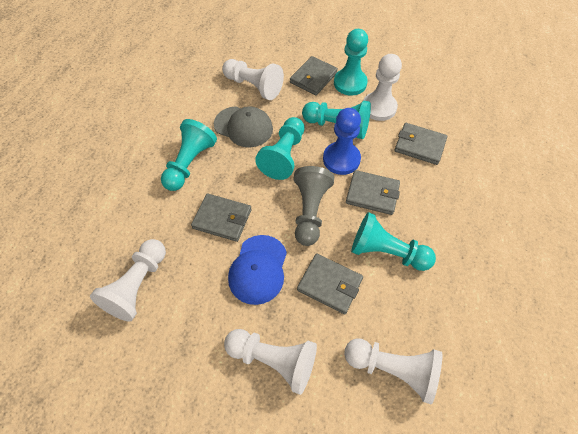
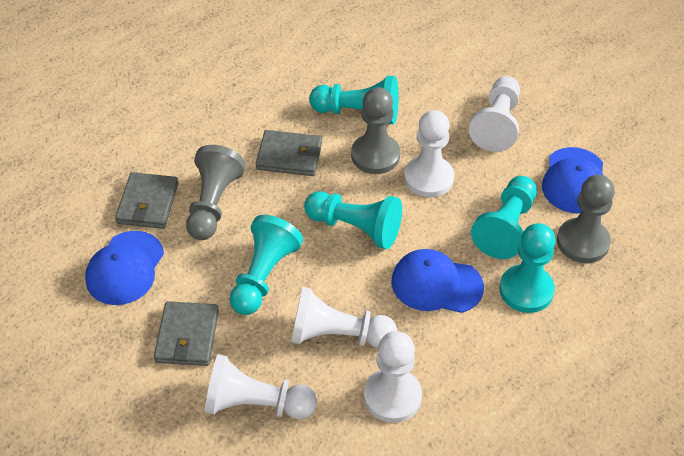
blue cap: 1 -> 3
blue pawn: 1 -> 0
grey cap: 1 -> 0
grey pawn: 1 -> 3
grey wallet: 5 -> 3

